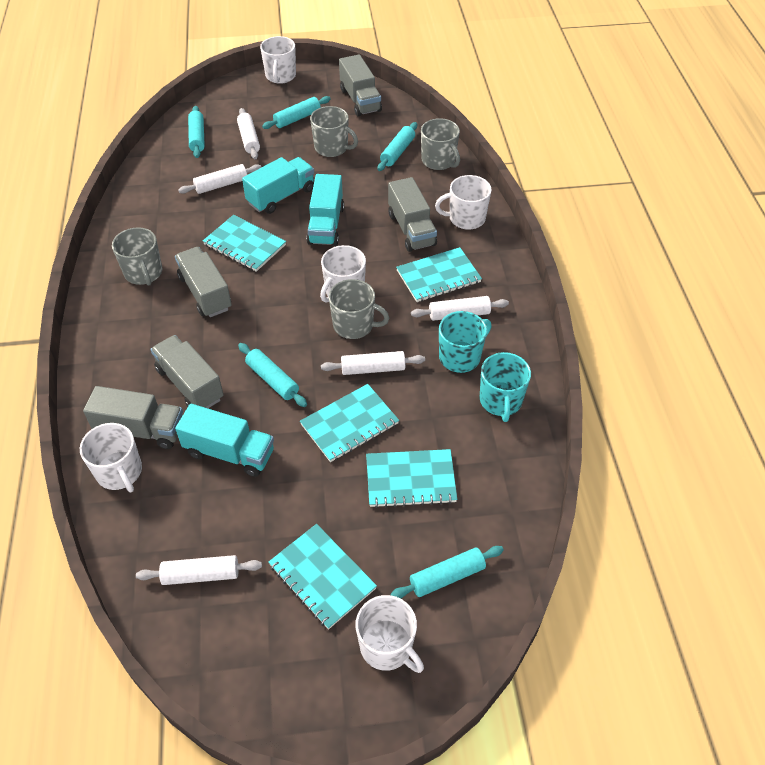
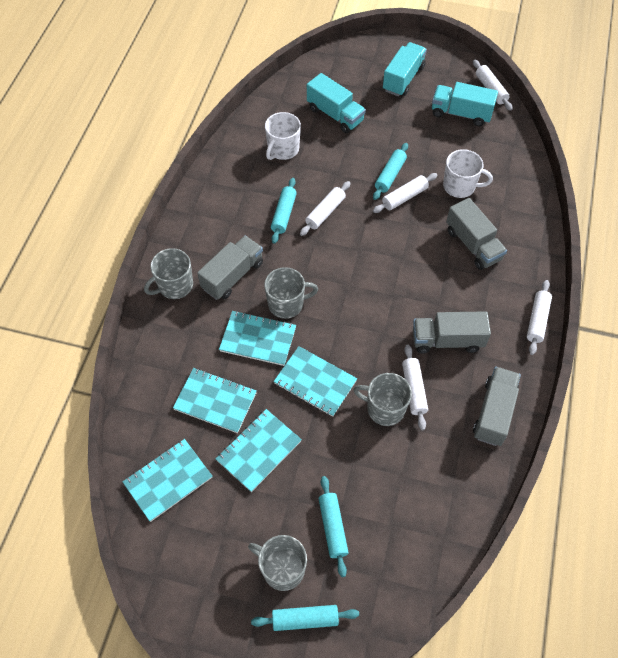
grey truck: 5 -> 4
turquoise mug: 2 -> 0
turquoise rolling pin: 5 -> 4
white mug: 5 -> 2

